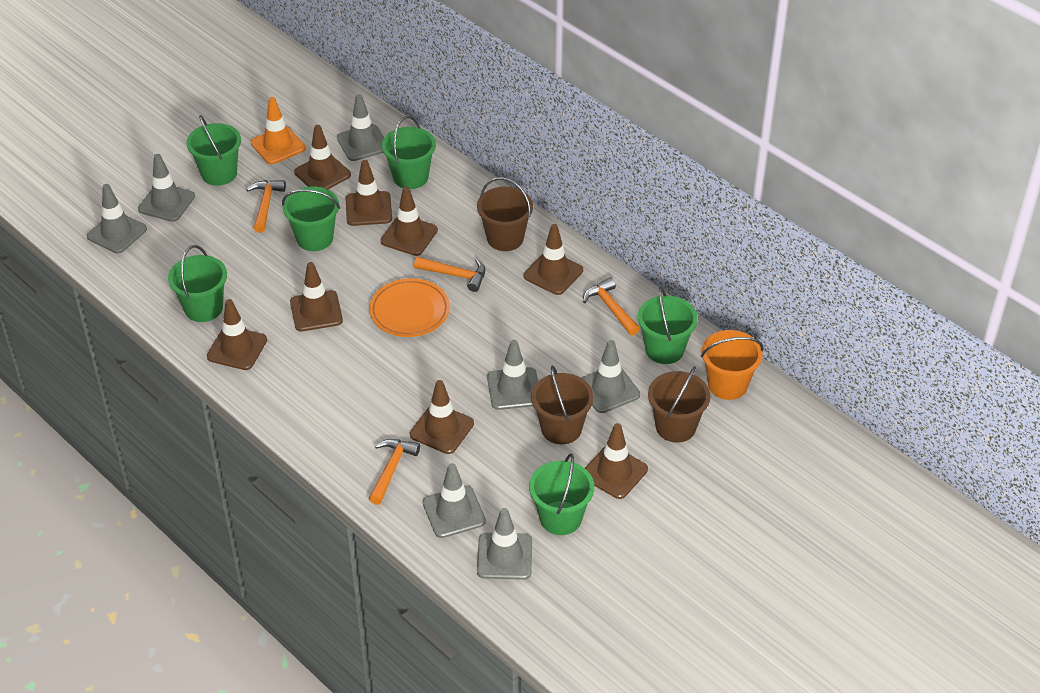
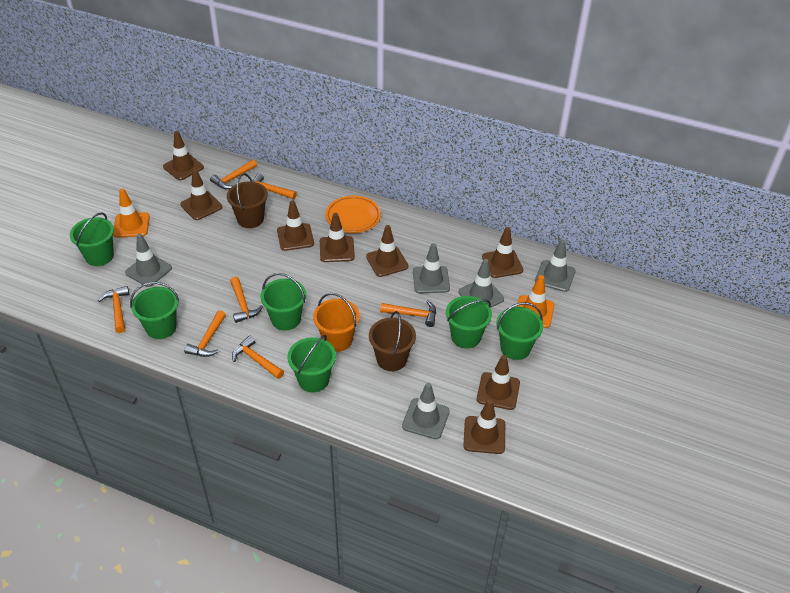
brown bucket: 3 -> 2
grey traffic cone: 7 -> 5
orange hammer: 4 -> 7
orange traffic cone: 1 -> 2

